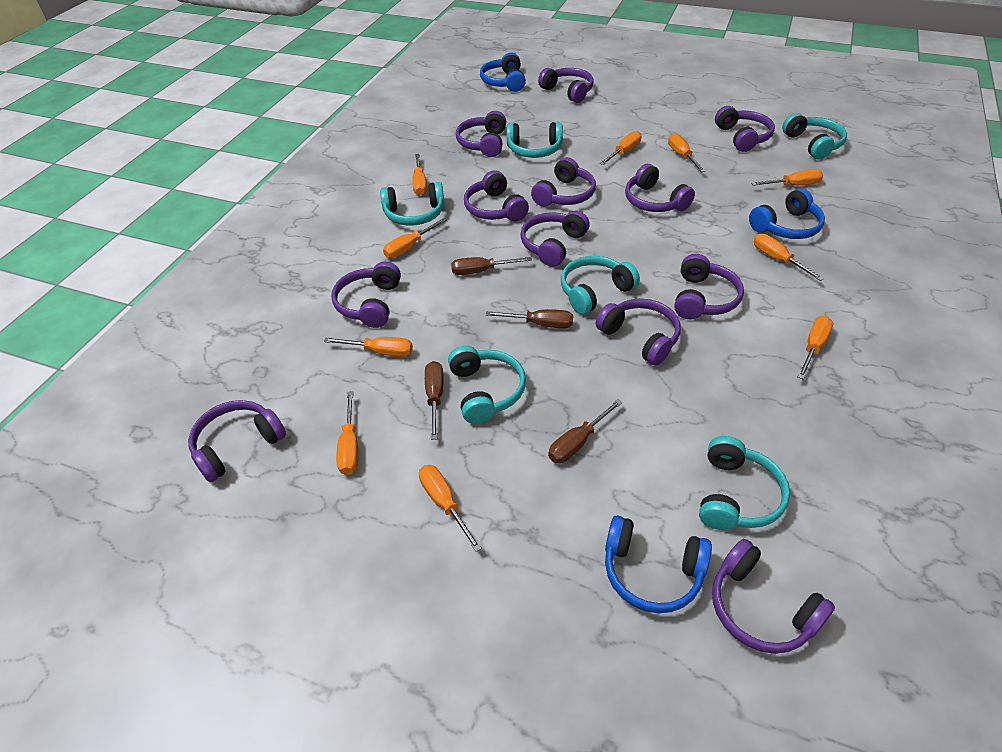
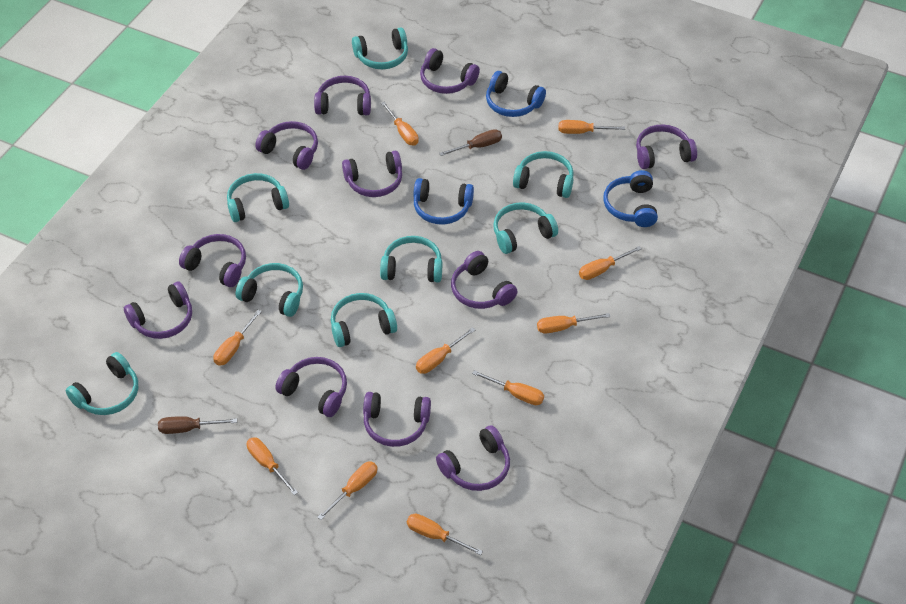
brown screwdriver: 4 -> 2
purple headphones: 12 -> 11
turquoise headphones: 6 -> 8

